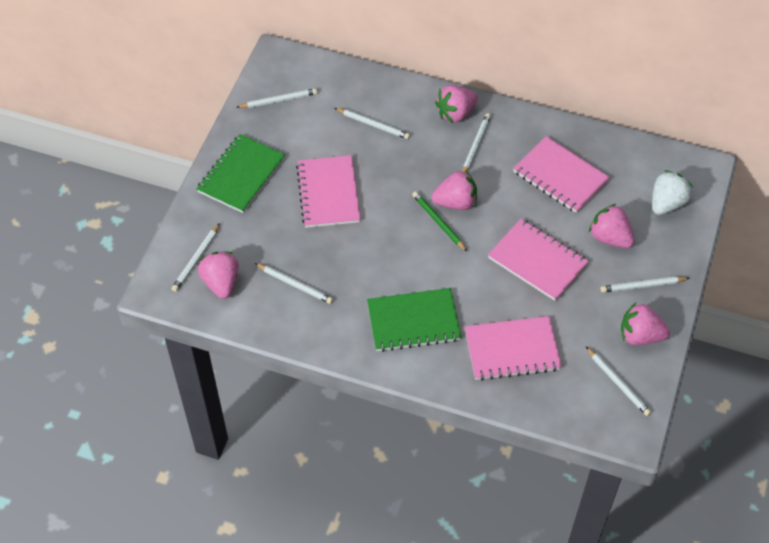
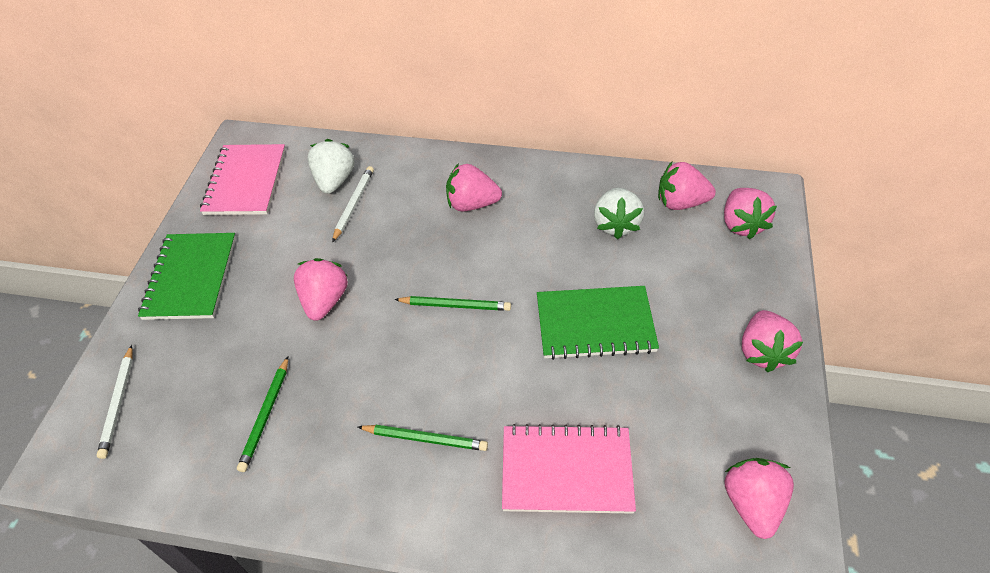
green pencil: 1 -> 3
pink notebook: 4 -> 2
pink strawberry: 5 -> 6
white pencil: 7 -> 2
white strawberry: 1 -> 2

